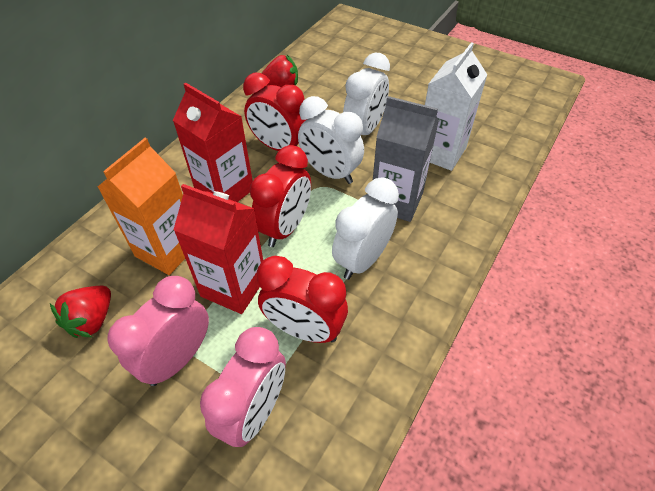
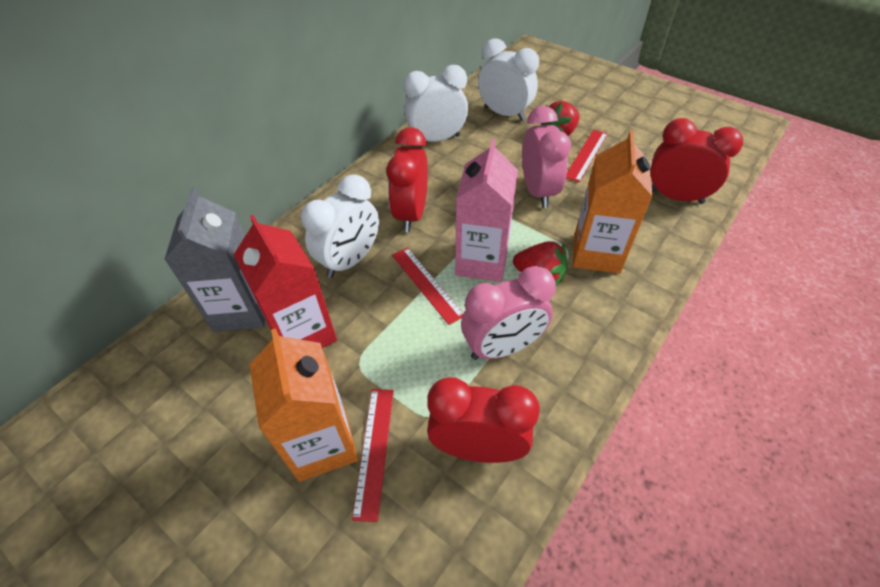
orange carton: 1 -> 2
pink carton: 0 -> 1
red carton: 2 -> 1
red ruler: 0 -> 3
white carton: 1 -> 0

